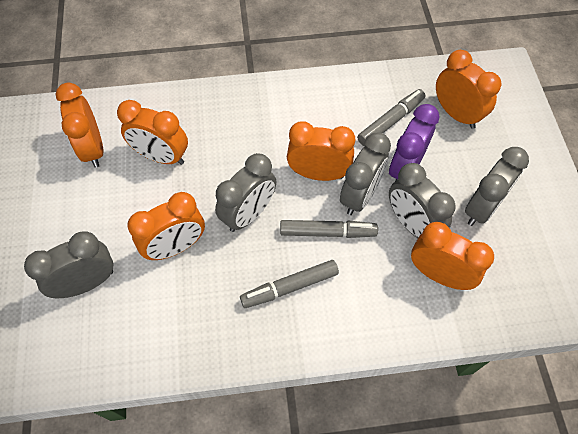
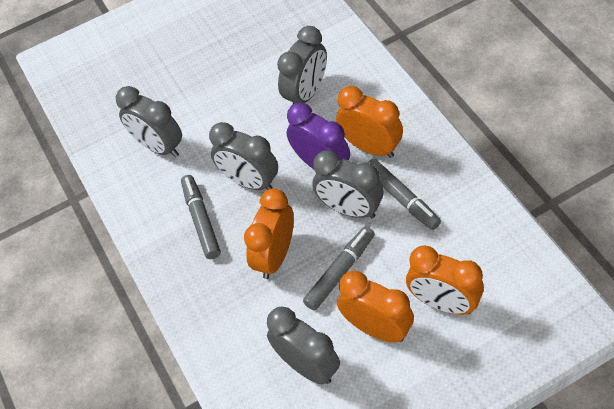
orange clock: 6 -> 4

